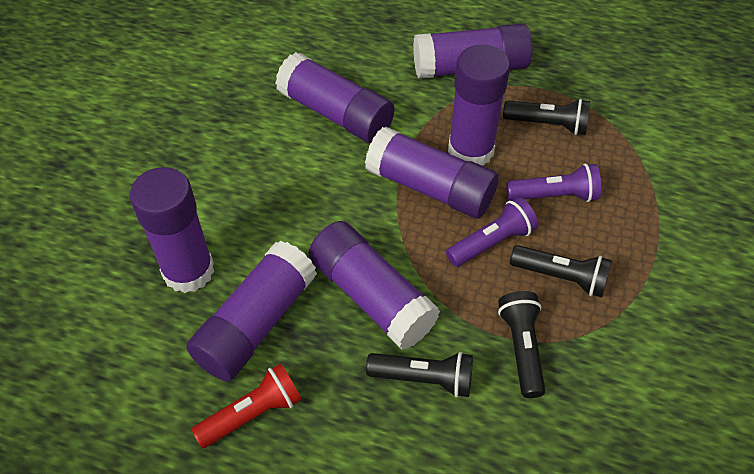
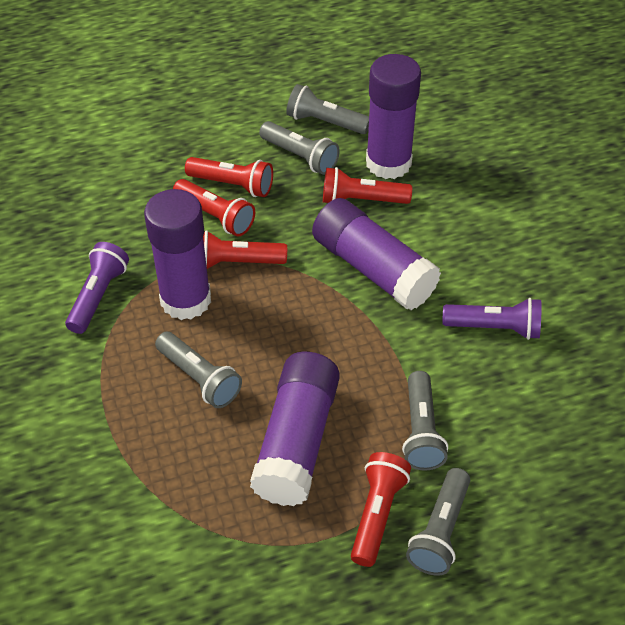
black flashlight: 4 -> 0
grey flashlight: 0 -> 5
purple glue stick: 7 -> 4
red flashlight: 1 -> 5

